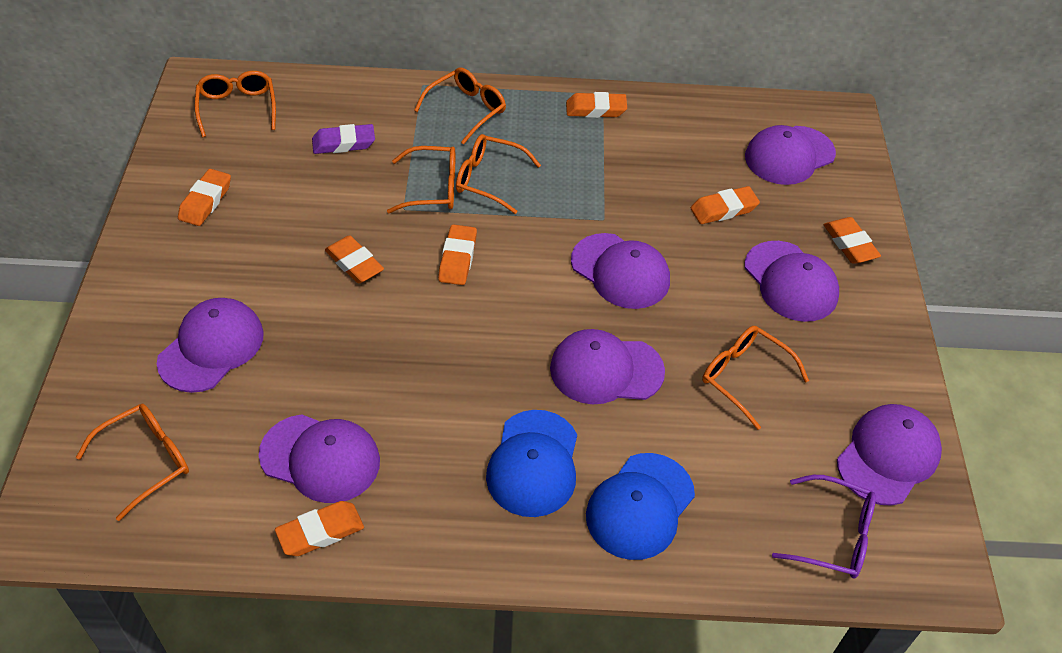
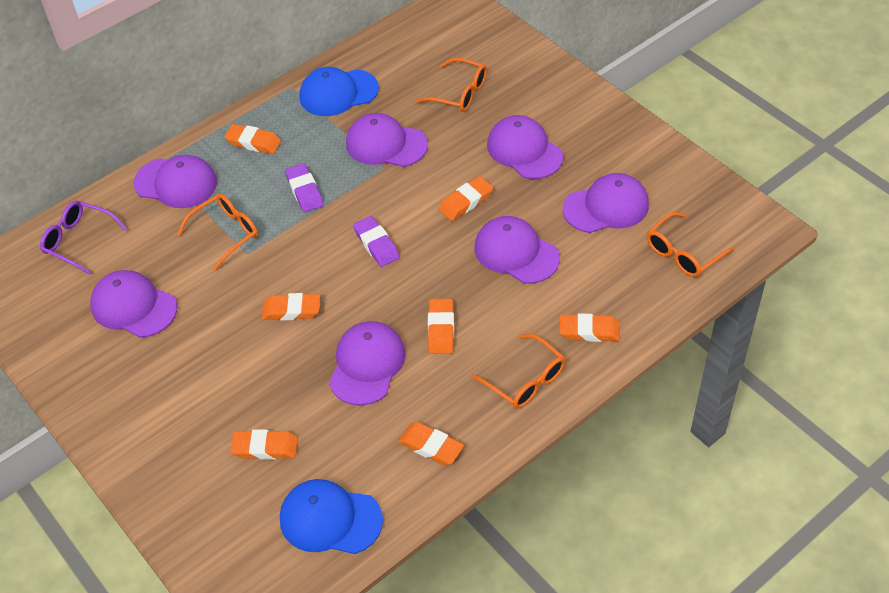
orange glasses: 6 -> 4
purple eraser: 1 -> 2

